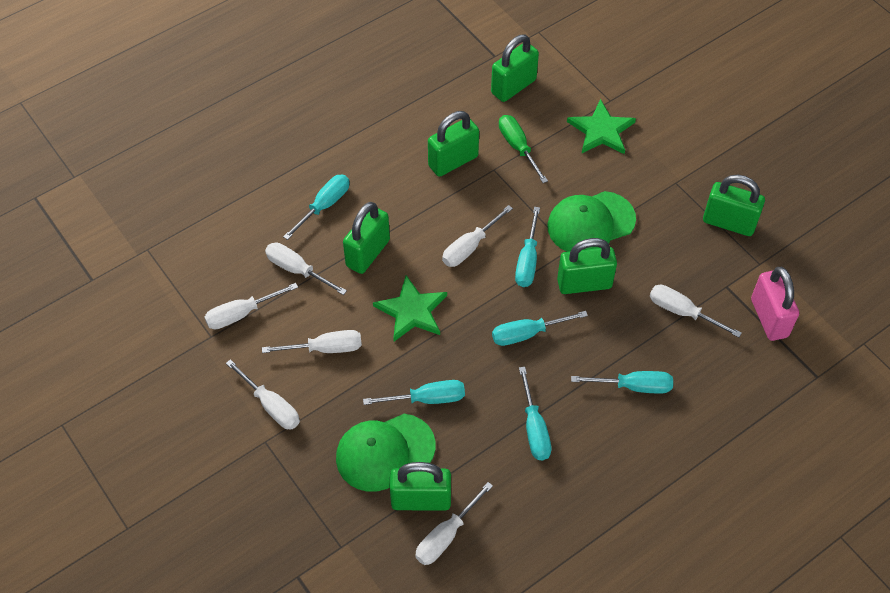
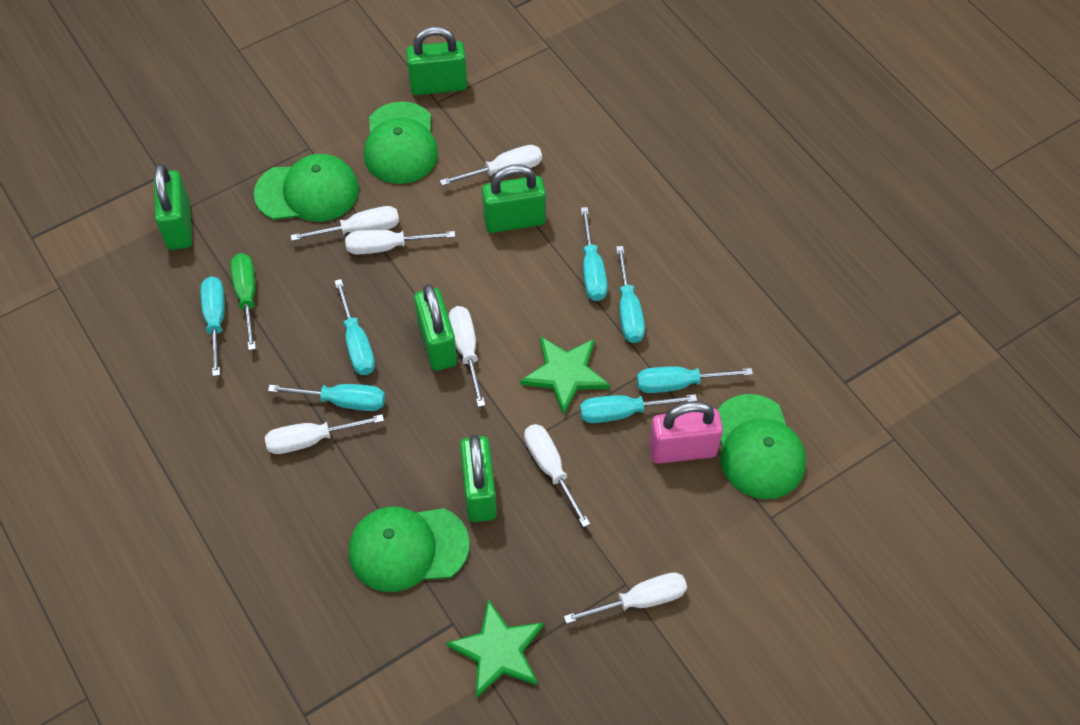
green cap: 2 -> 4
green padlock: 6 -> 5
turquoise screwdriver: 6 -> 7

